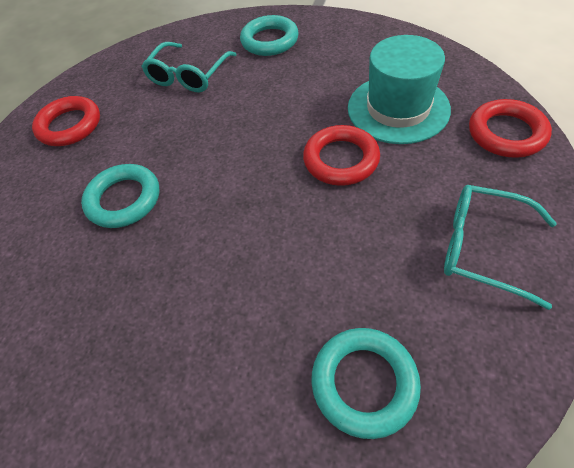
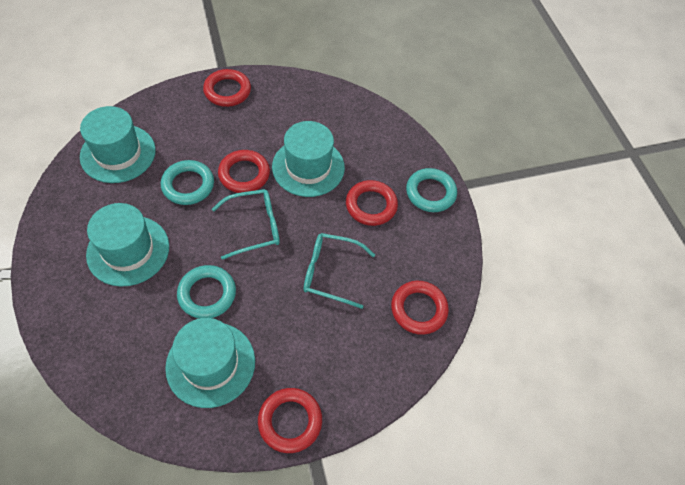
red ring: 3 -> 5
turquoise hat: 1 -> 4

